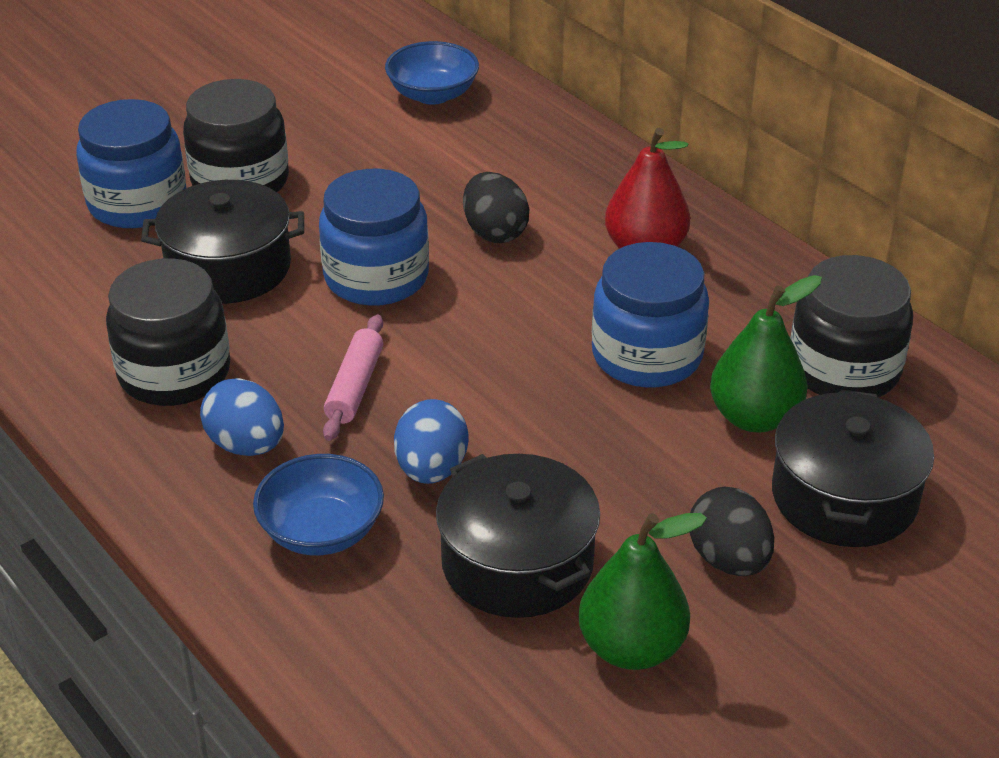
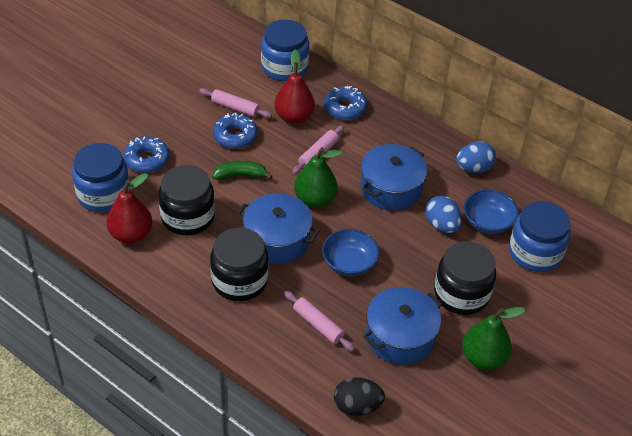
black egg: 2 -> 1
black pot: 3 -> 0
blue donut: 0 -> 3
blue pot: 0 -> 3
green banana: 0 -> 1
pink rolling pin: 1 -> 3
red pear: 1 -> 2

